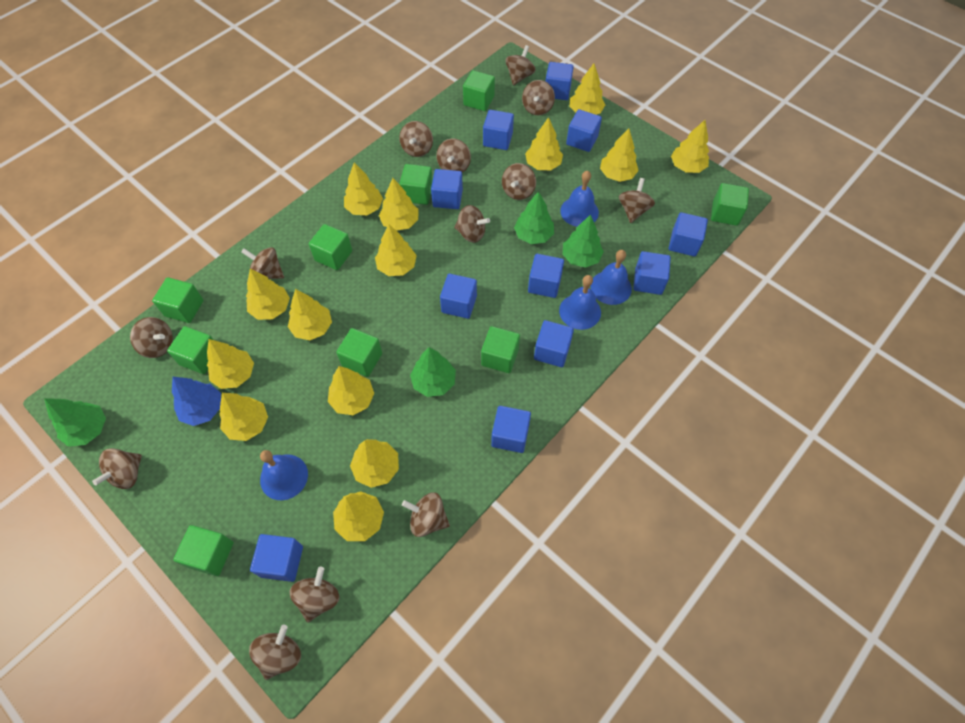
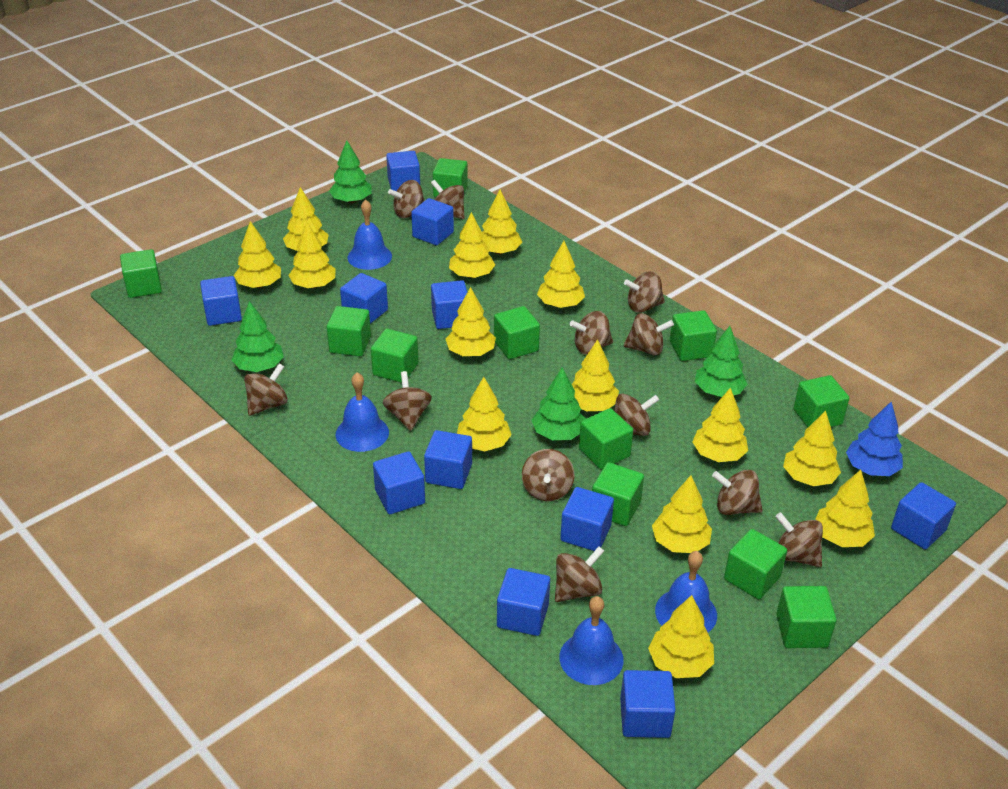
brown spinning top: 13 -> 12
green cube: 9 -> 11

